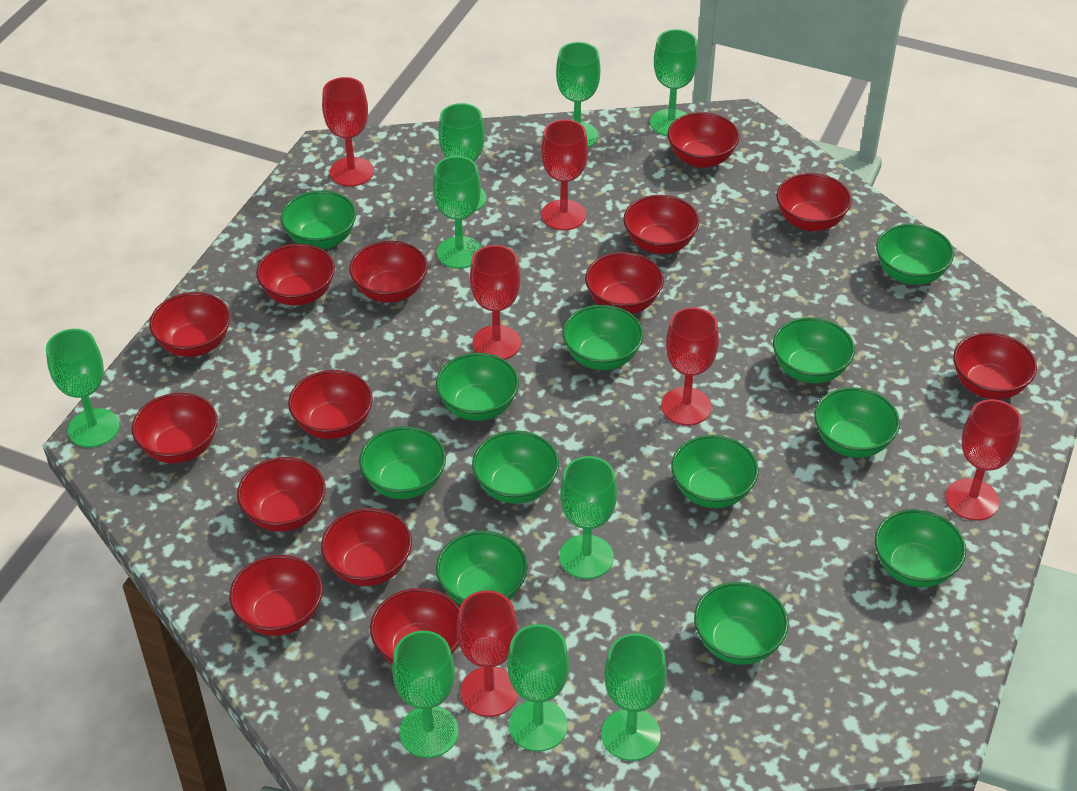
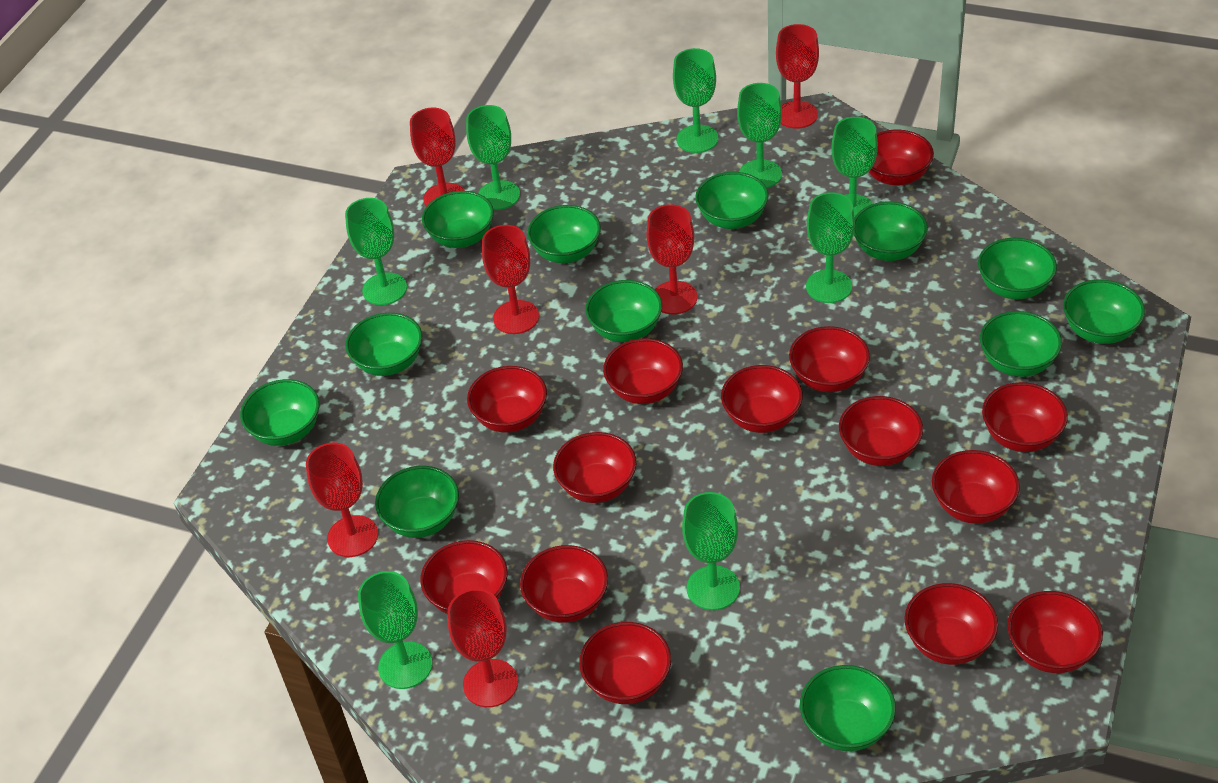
green goblet: 9 -> 8

